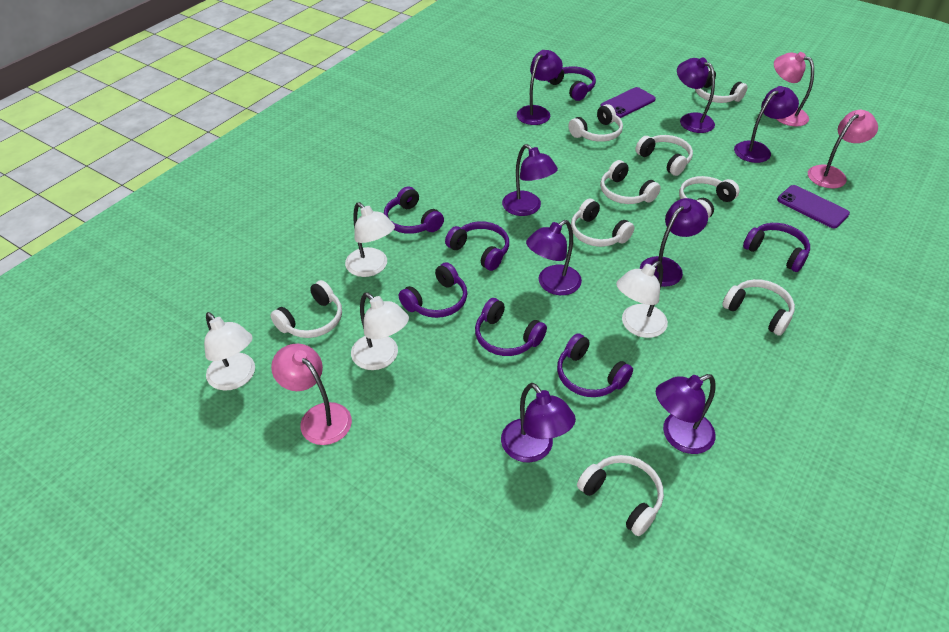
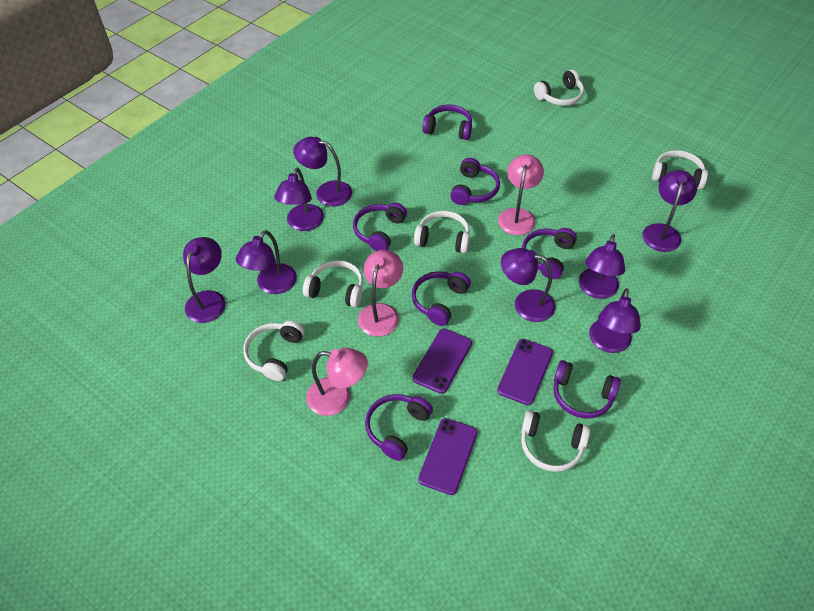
purple phone: 2 -> 3
white headphones: 9 -> 6
white lamp: 4 -> 0

